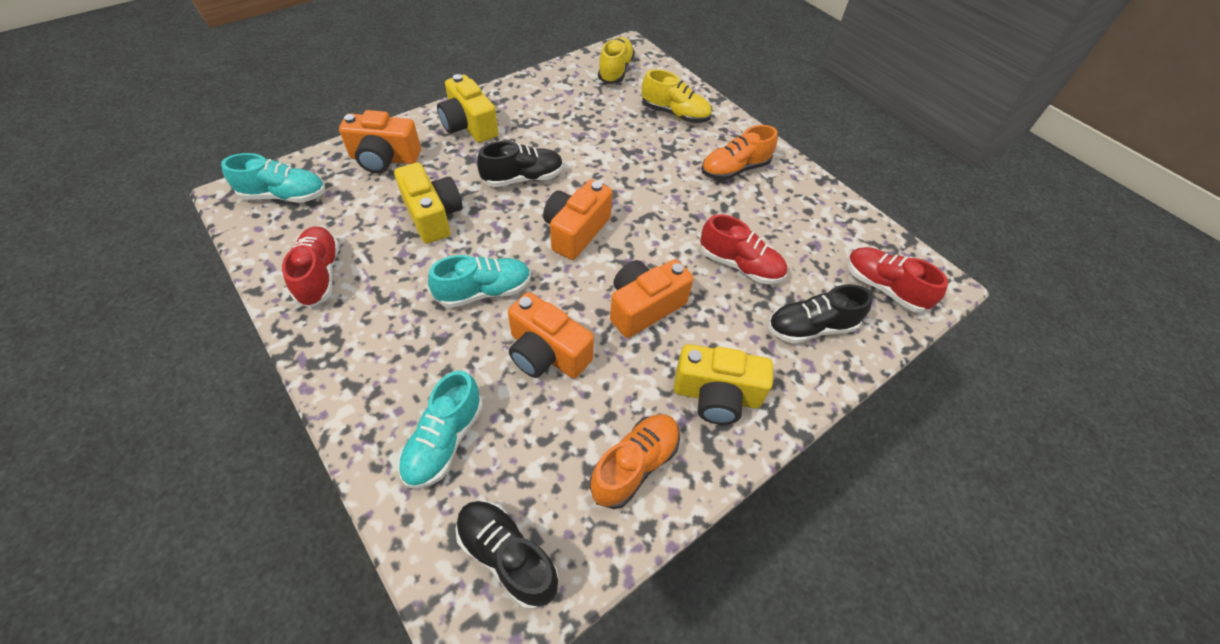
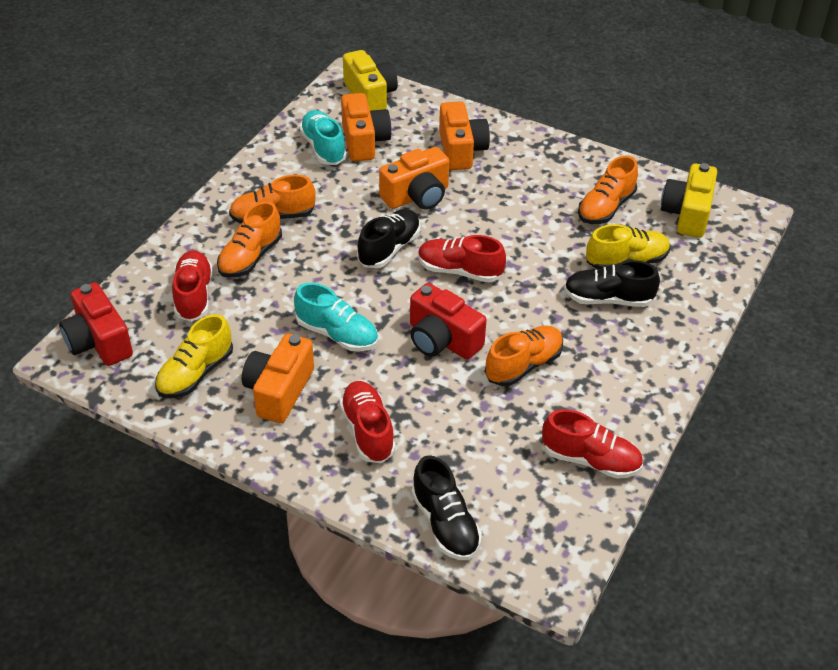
orange shoe: 2 -> 4
red camera: 0 -> 2
red shoe: 3 -> 4
turquoise shoe: 3 -> 2
yellow camera: 3 -> 2

